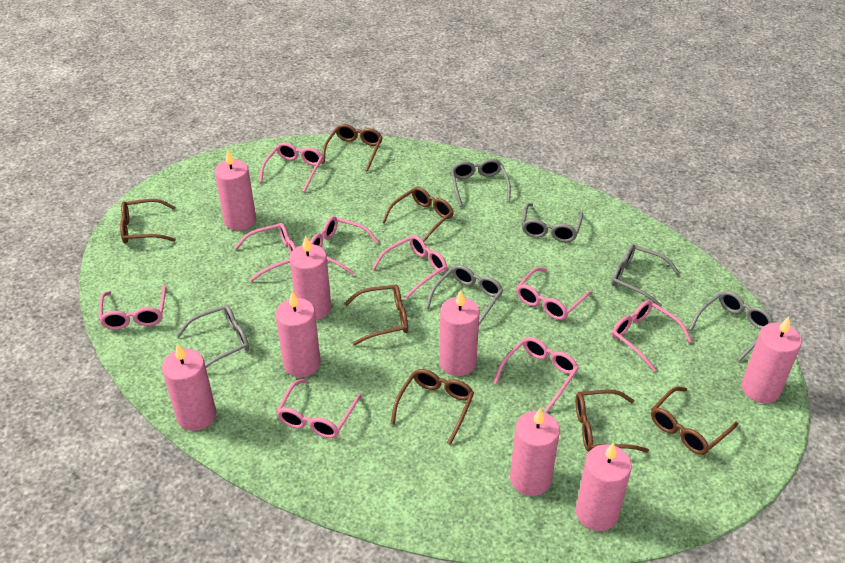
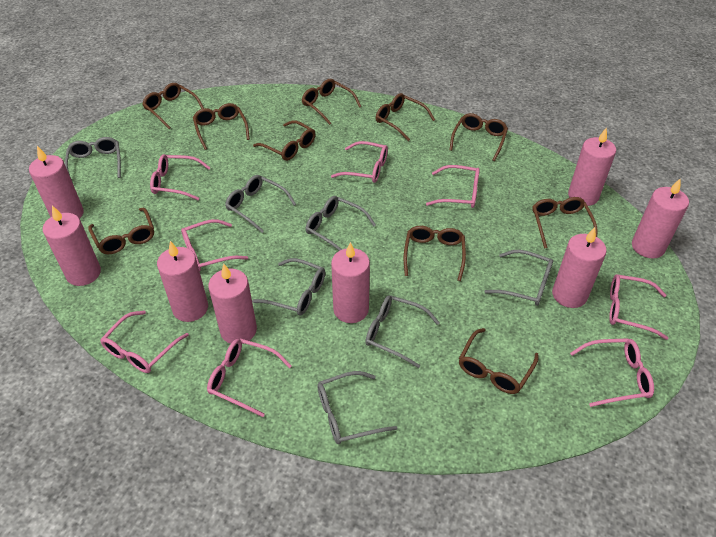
brown glasses: 7 -> 10
grey glasses: 6 -> 7
pink glasses: 9 -> 8

